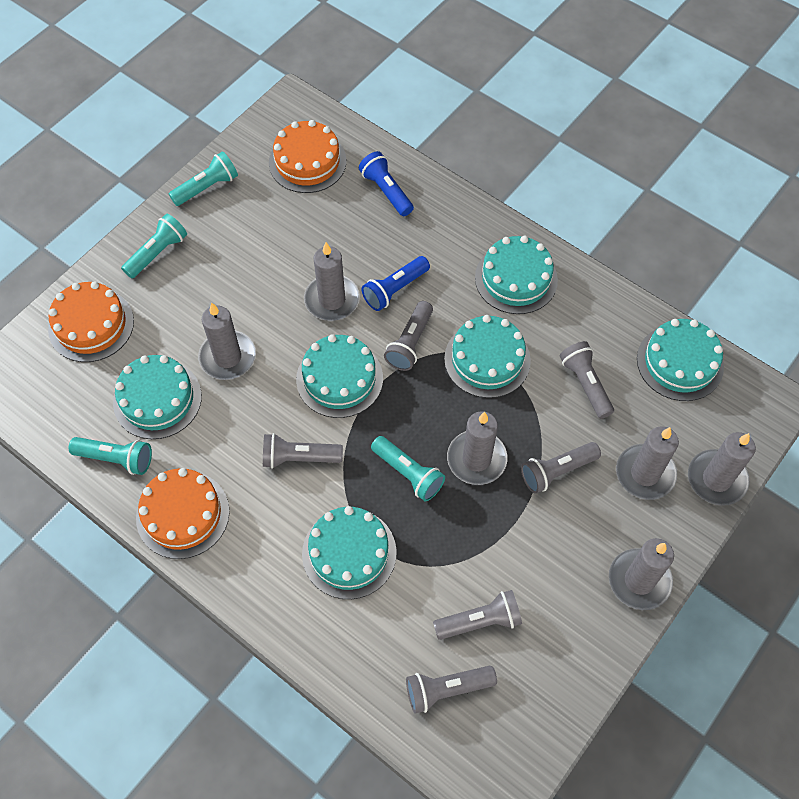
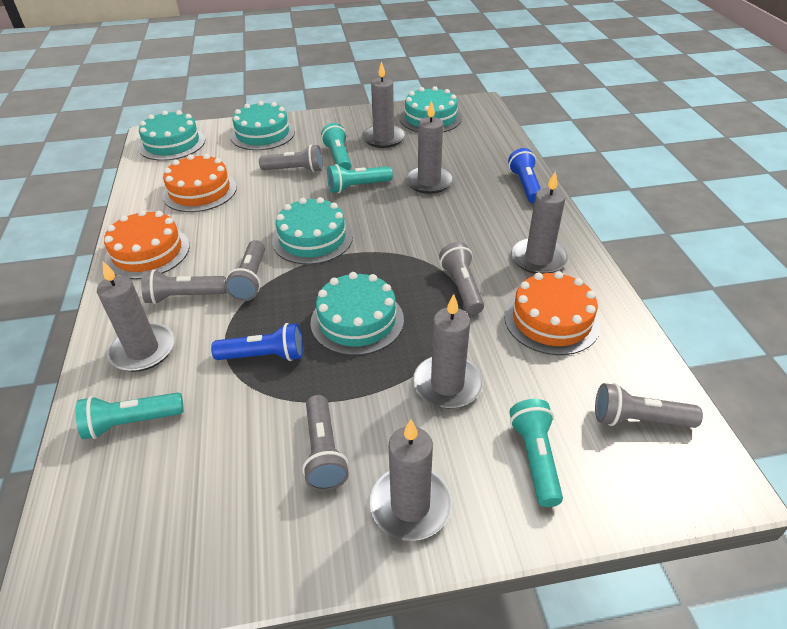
turquoise cake: 6 -> 5

